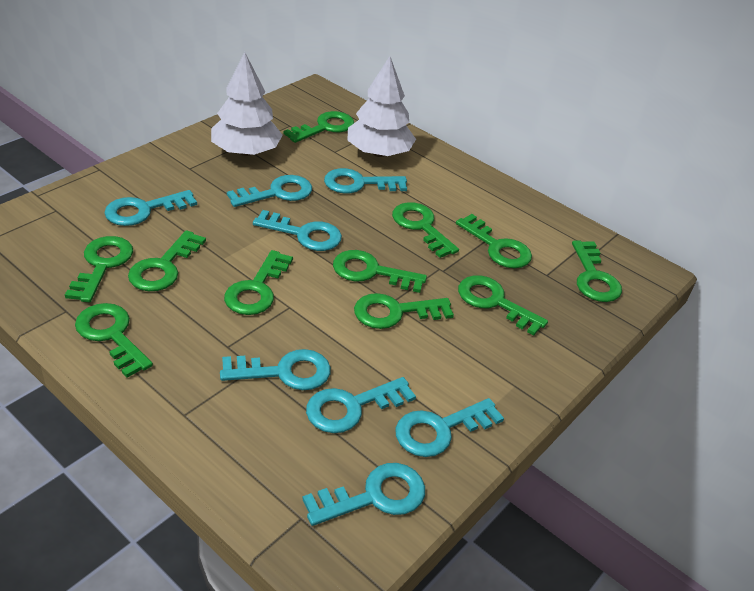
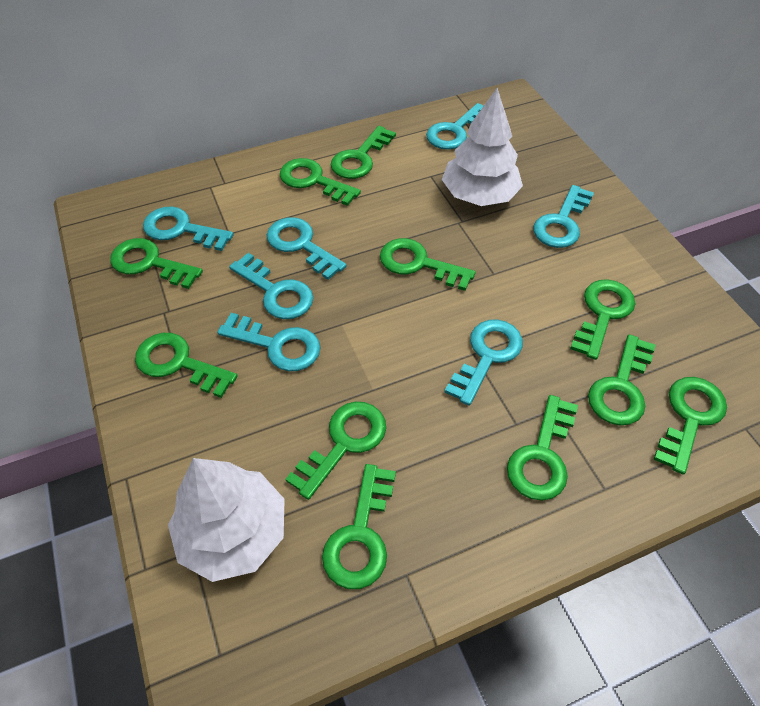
turquoise key: 8 -> 7

